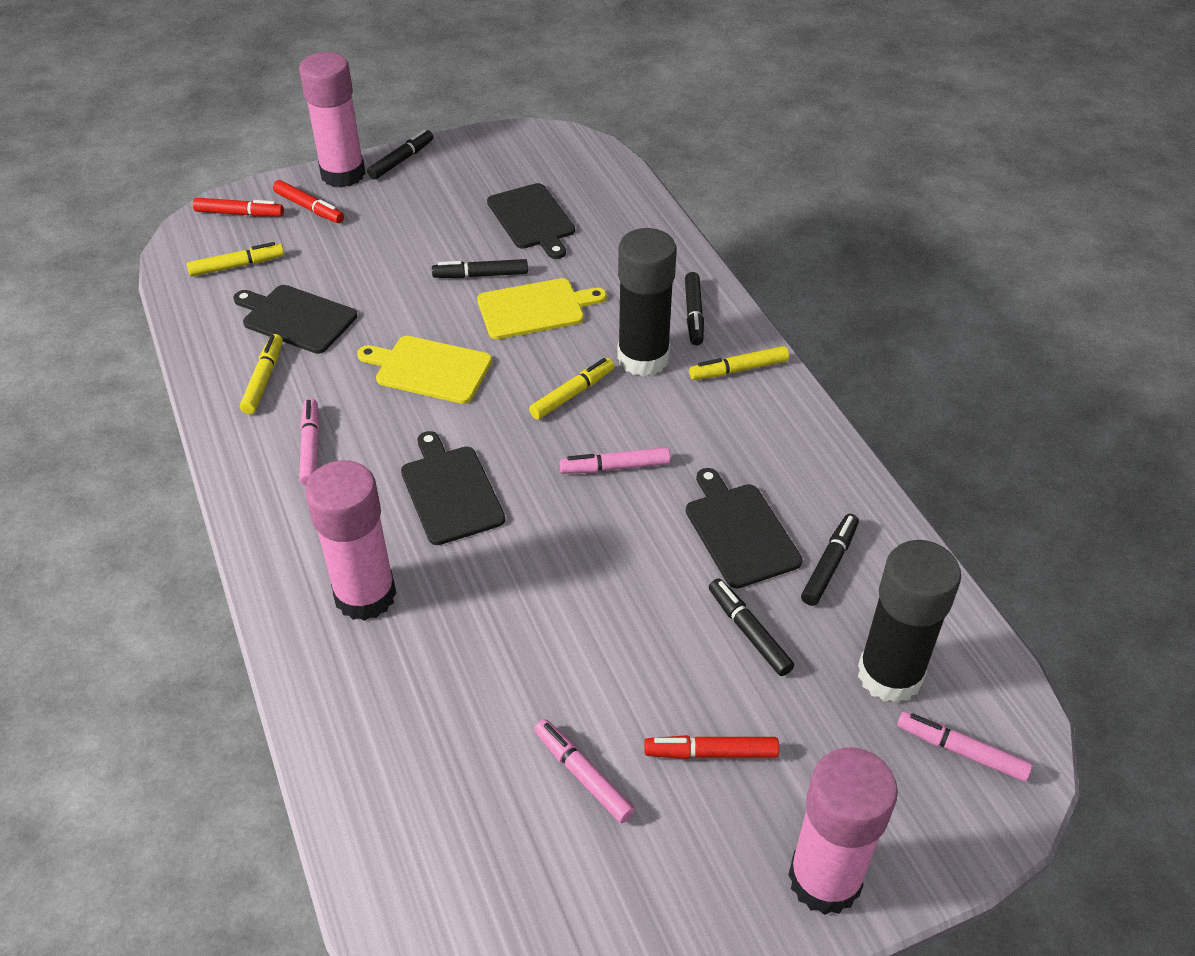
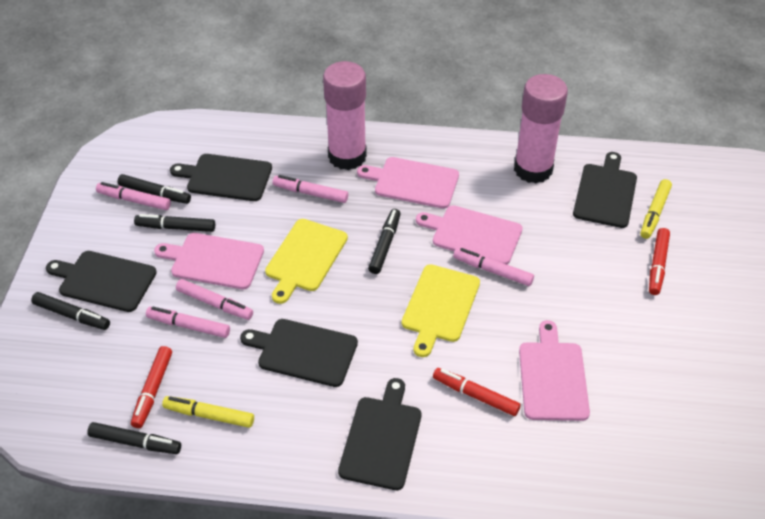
black cutting board: 4 -> 5
black glue stick: 2 -> 0
pink cutting board: 0 -> 4
pink glue stick: 3 -> 2
pink marker: 4 -> 5
yellow marker: 4 -> 2

